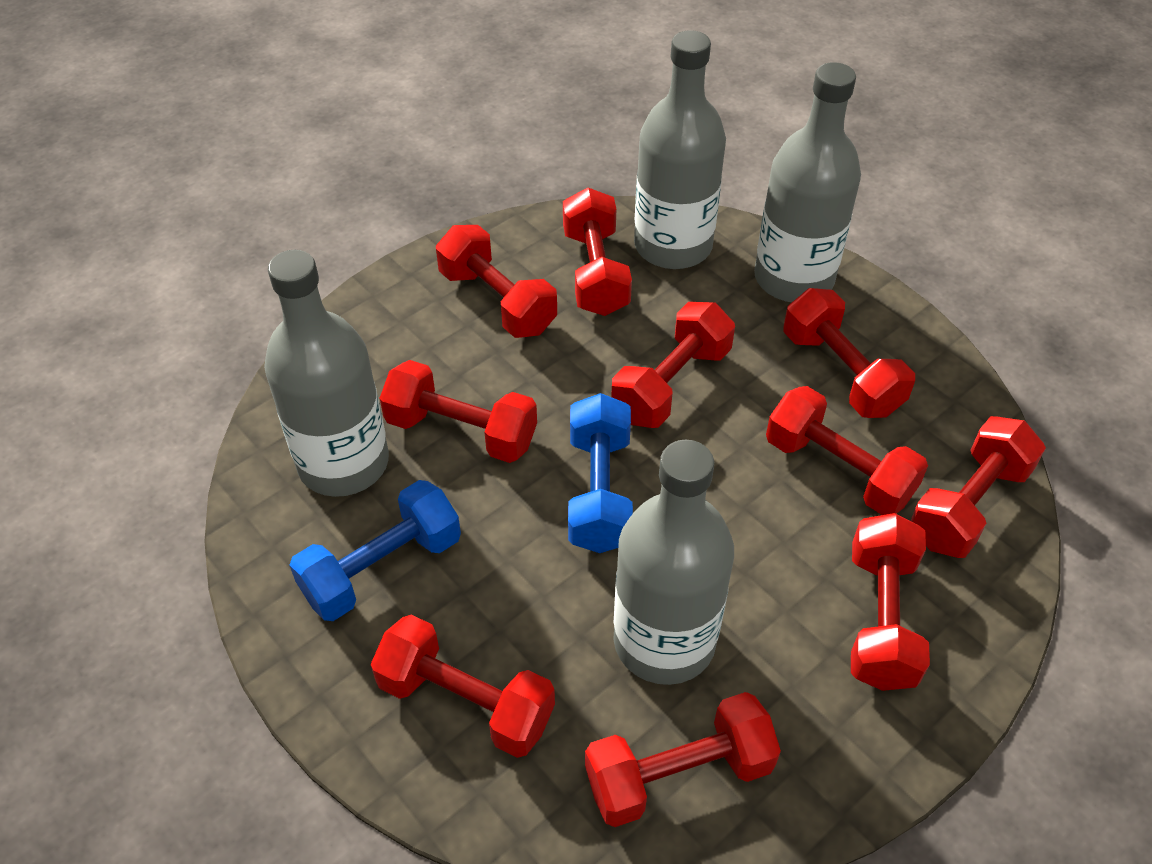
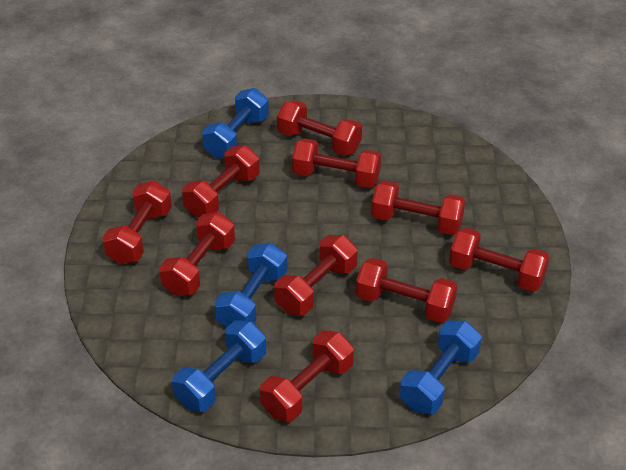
blue dumbbell: 2 -> 4
grey bottle: 4 -> 0

